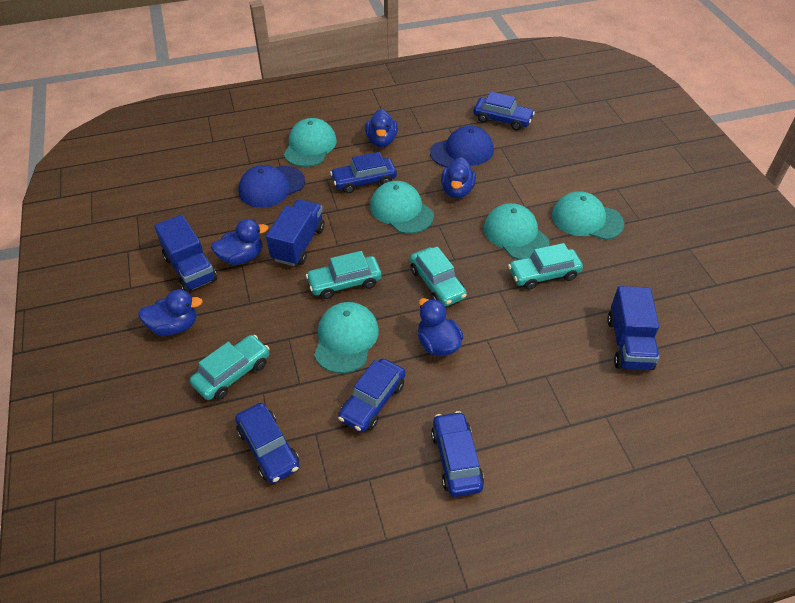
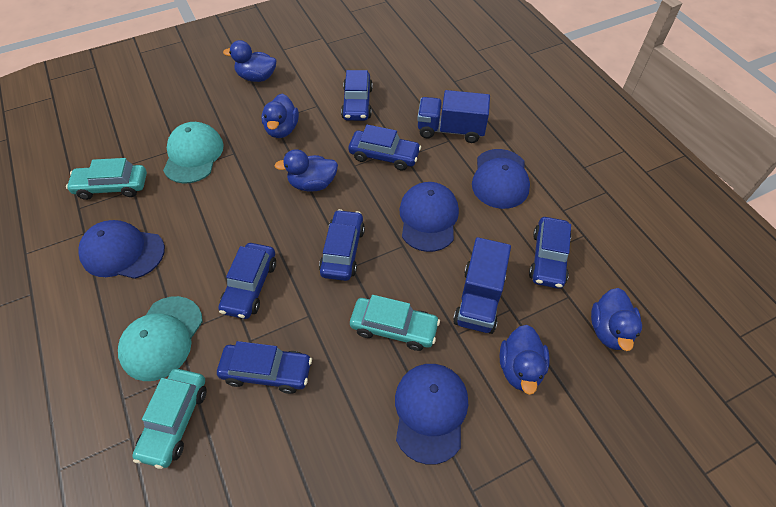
blue cap: 2 -> 4
blue car: 5 -> 6
blue truck: 3 -> 2
turquoise cap: 5 -> 2
turquoise car: 4 -> 3

